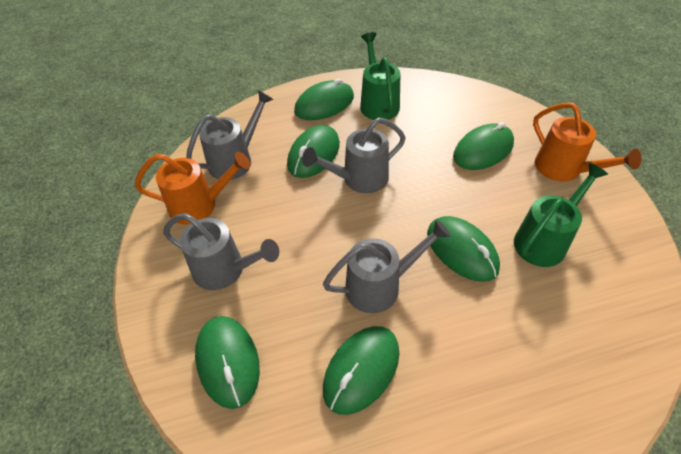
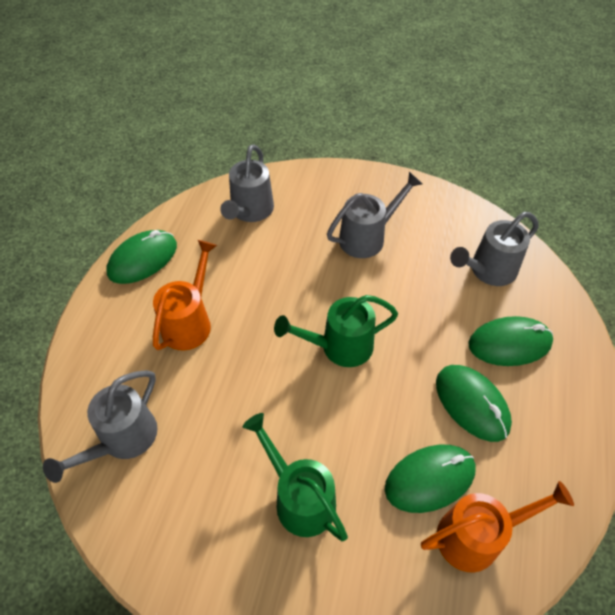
green mouse: 6 -> 4

